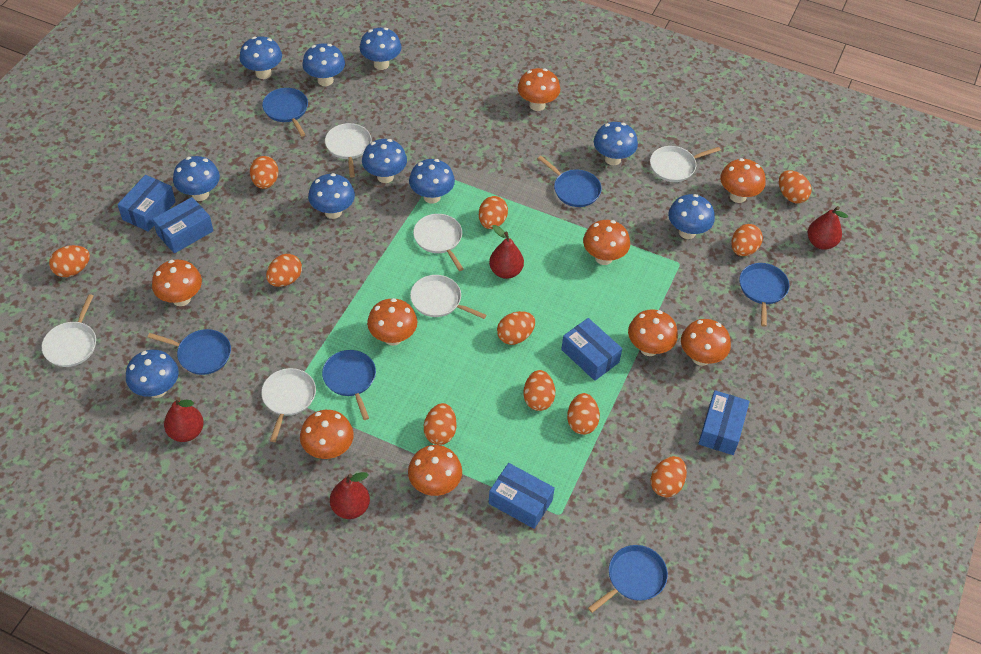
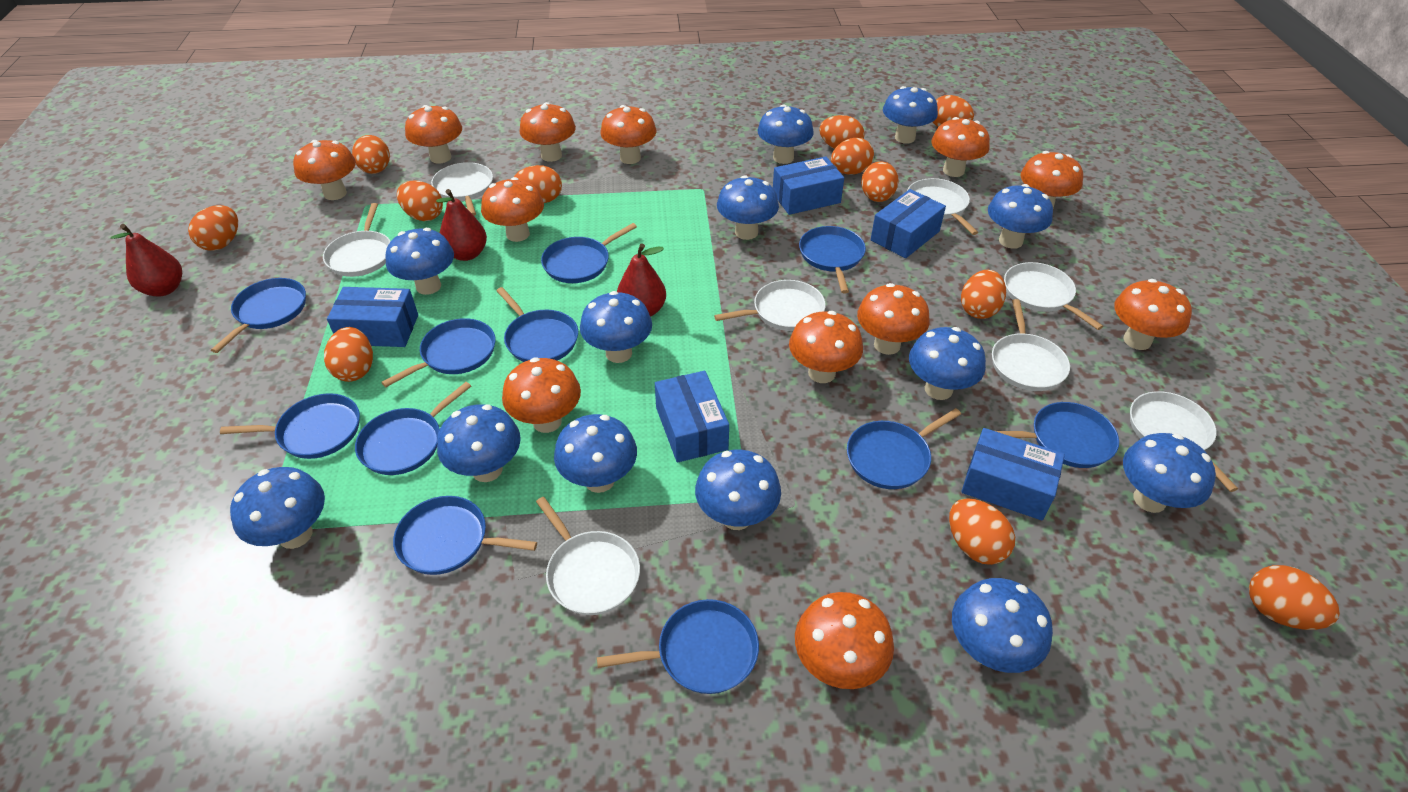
blue mushroom: 10 -> 13
blue pan: 6 -> 11
orange egg: 11 -> 12
orange mushroom: 9 -> 12
red pear: 4 -> 3
white pan: 6 -> 8

